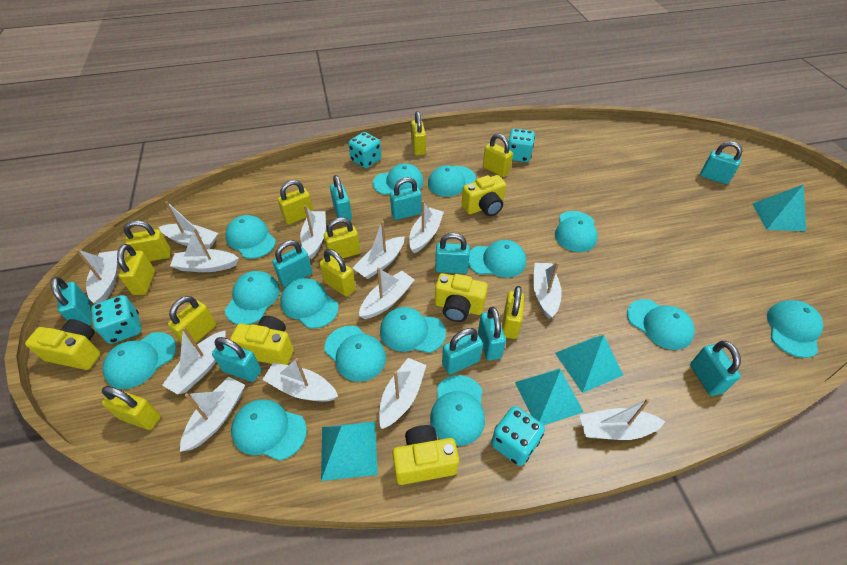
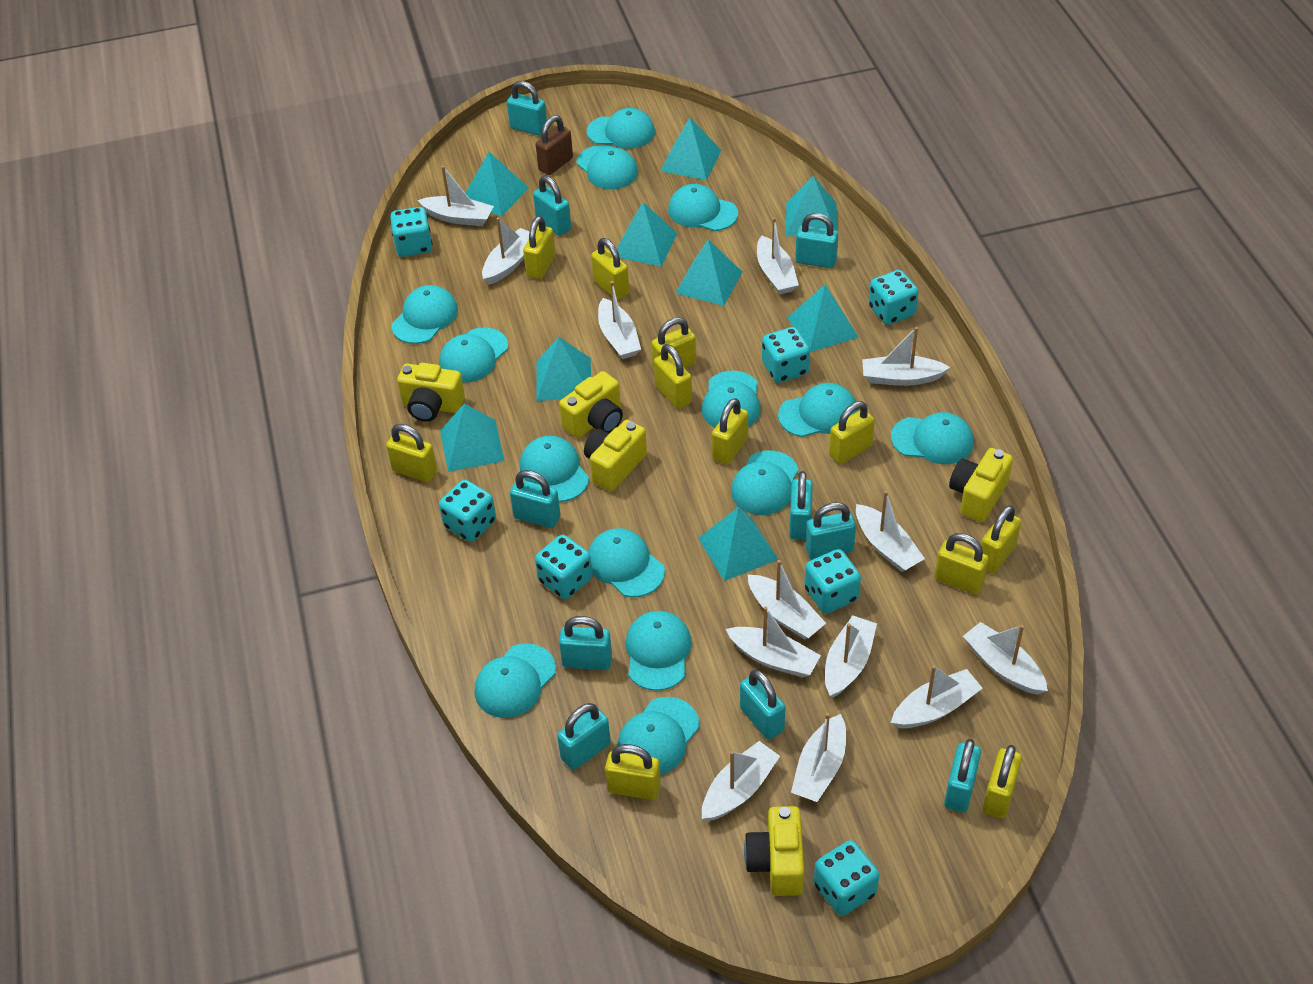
brown padlock: 0 -> 1
turquoise dice: 4 -> 7
turquoise pyramid: 4 -> 9
yellow padlock: 10 -> 11

